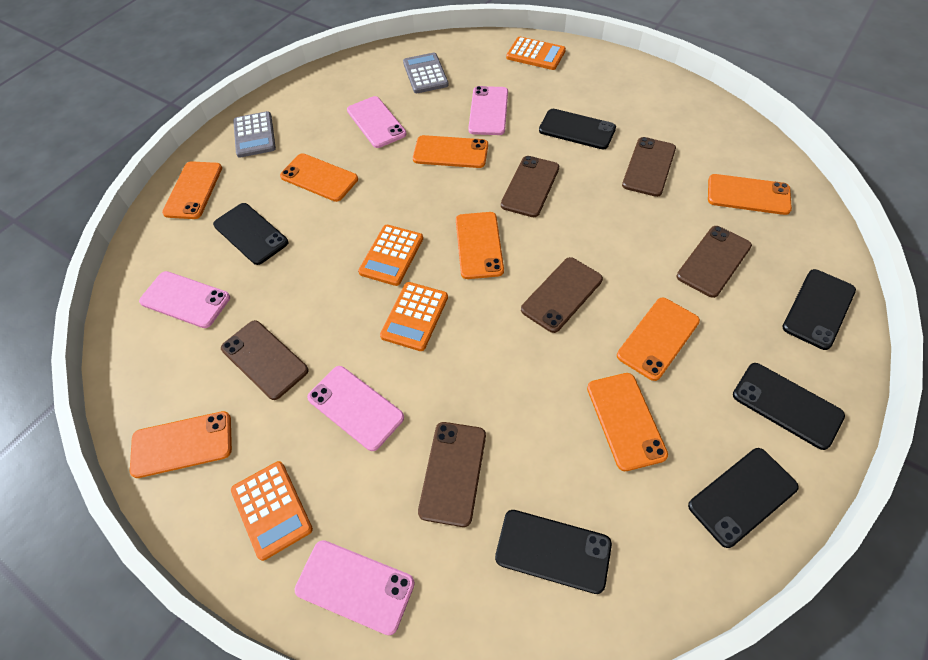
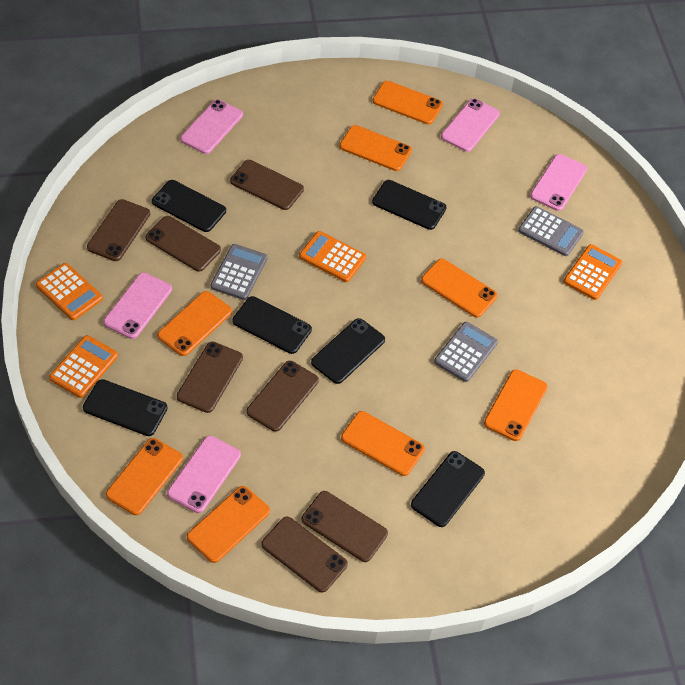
brown phone: 6 -> 7
grey calculator: 2 -> 3

